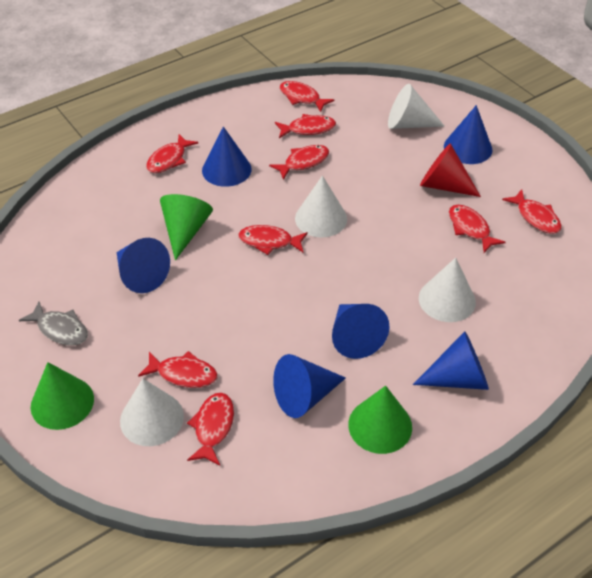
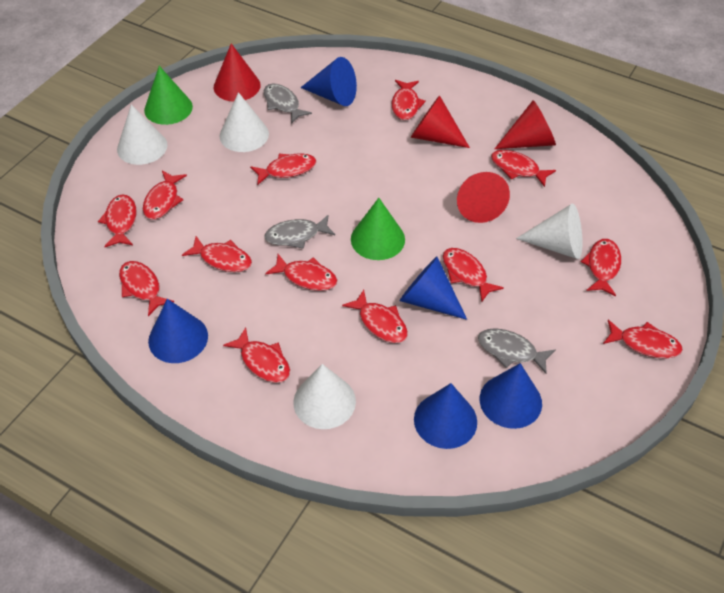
blue cone: 6 -> 5
green cone: 3 -> 2
grey fish: 1 -> 3
red cone: 1 -> 4
red fish: 9 -> 13

